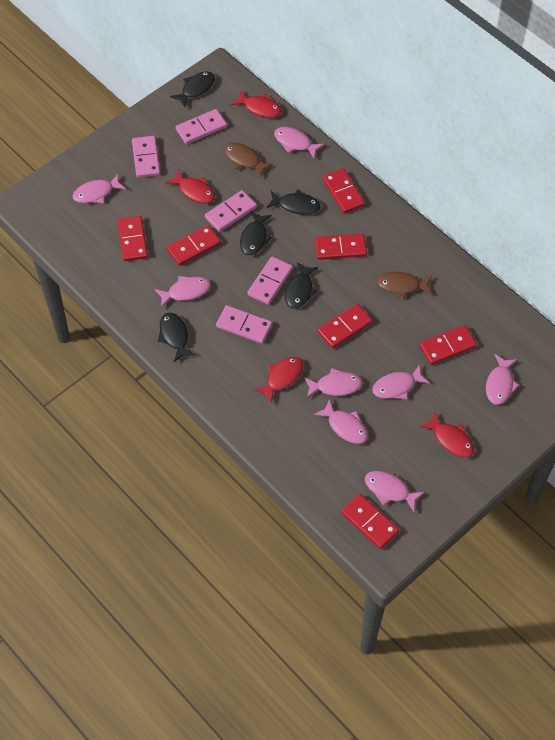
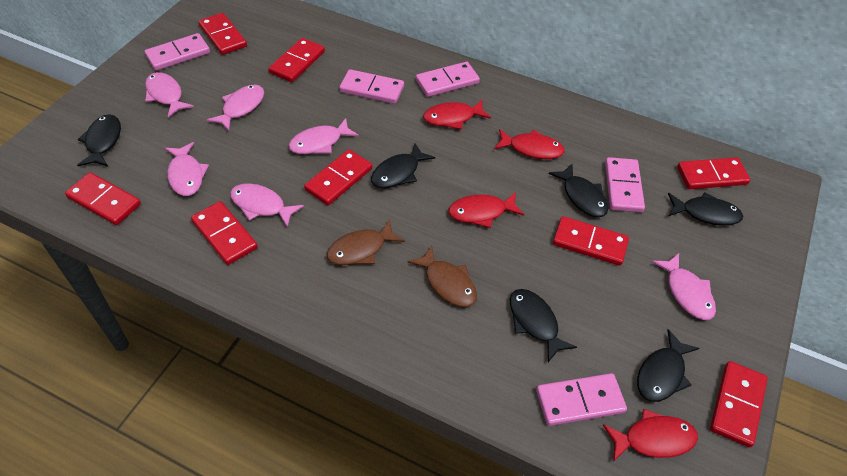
black fish: 5 -> 6
pink fish: 8 -> 6
red domino: 7 -> 8

